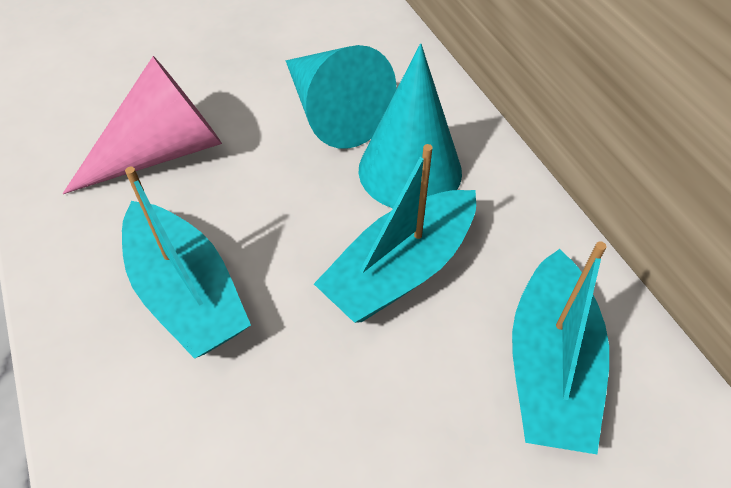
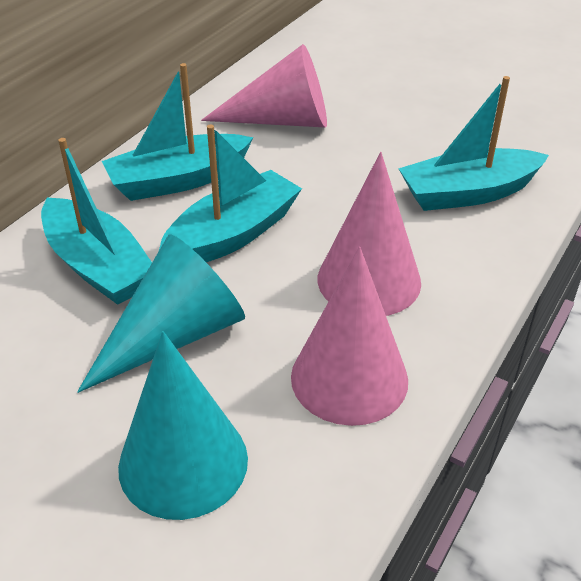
pink cone: 1 -> 3
turquoise boat: 3 -> 4

